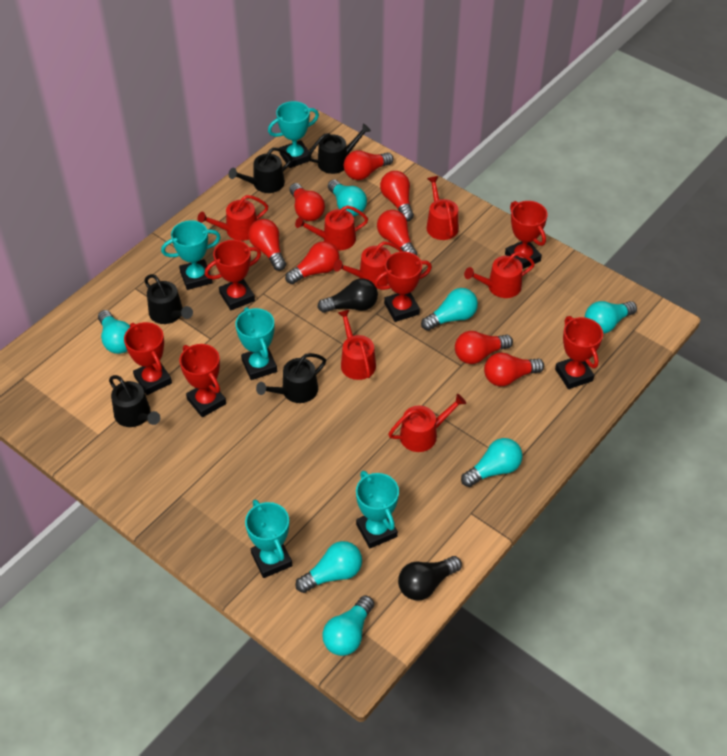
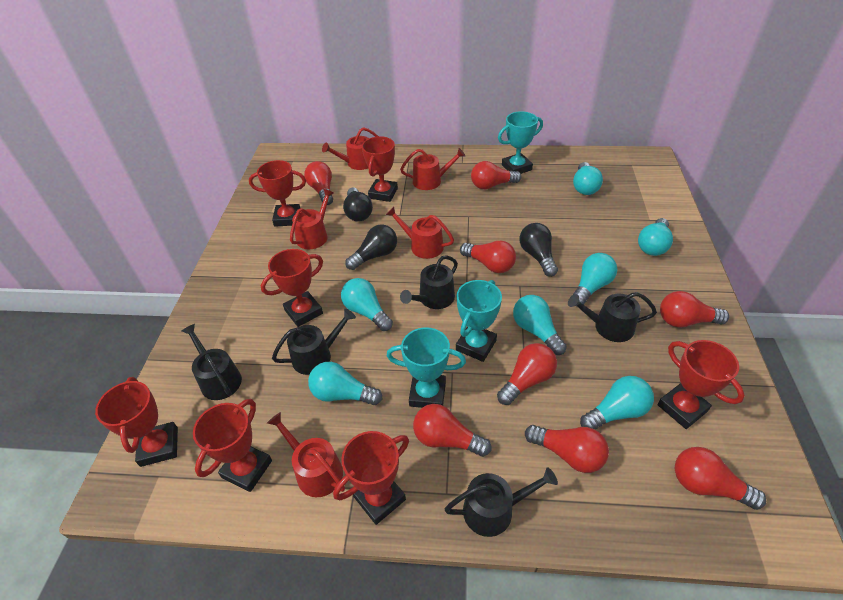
black light bulb: 2 -> 3
red trophy: 6 -> 7
red watering can: 7 -> 5
turquoise trophy: 5 -> 3

